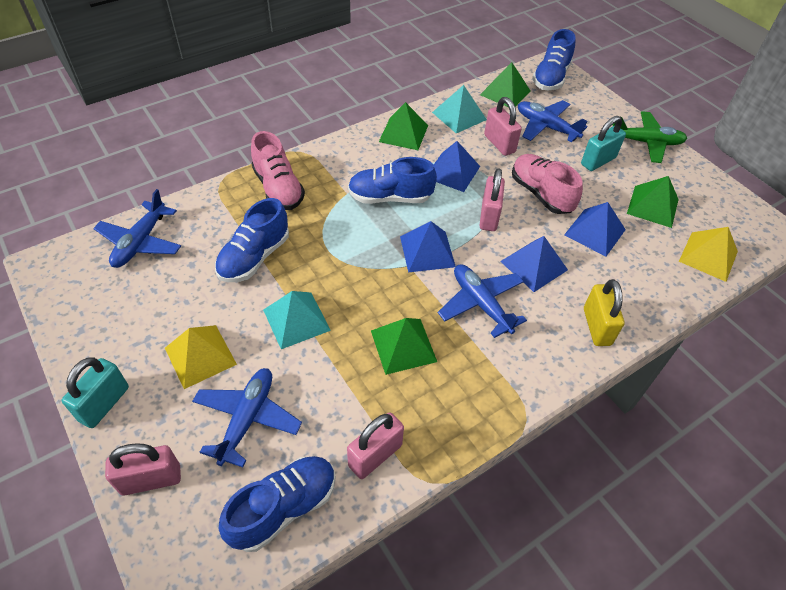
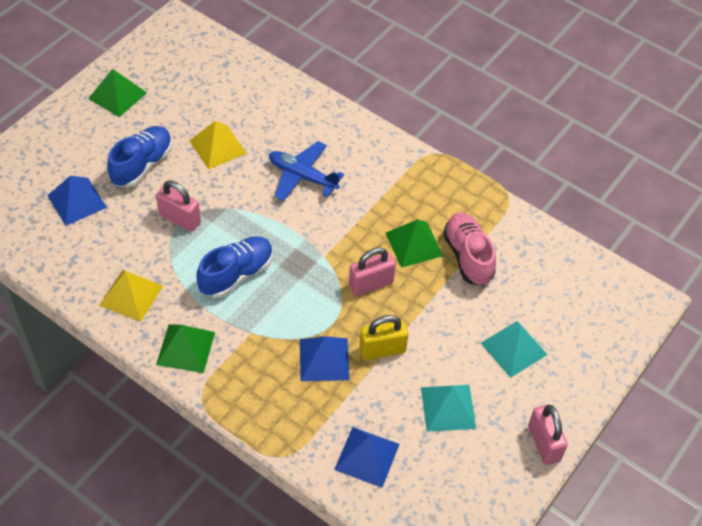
blue plane: 4 -> 1
blue pyramid: 4 -> 3
blue shoe: 4 -> 2
green plane: 1 -> 0
green pyramid: 4 -> 3
pink padlock: 4 -> 3
pink shoe: 2 -> 1
turquoise padlock: 2 -> 0

